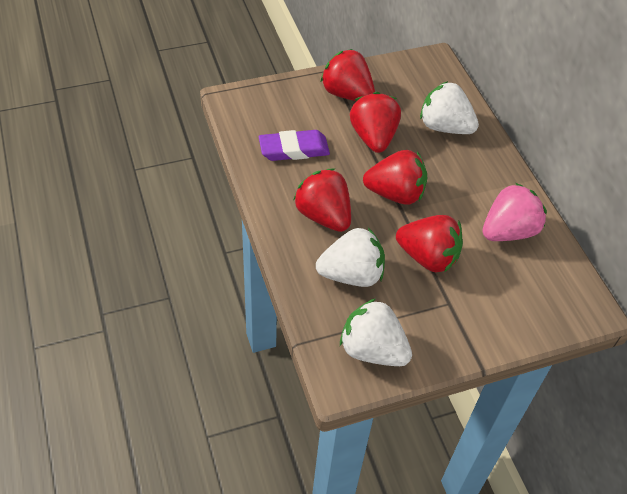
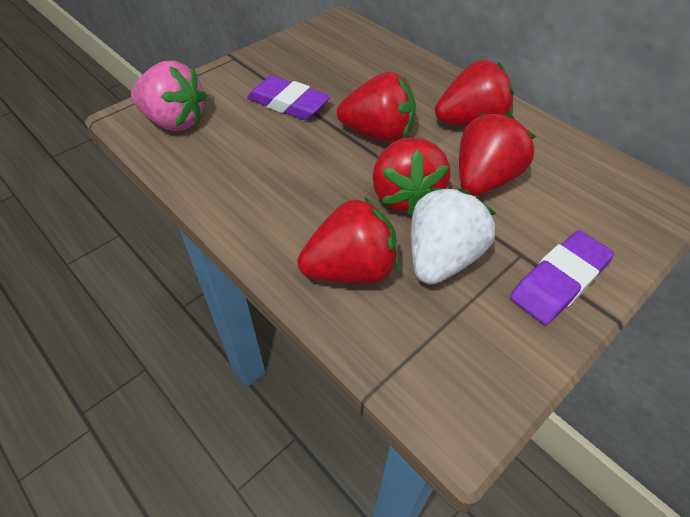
purple eraser: 1 -> 2
white strawberry: 3 -> 1

